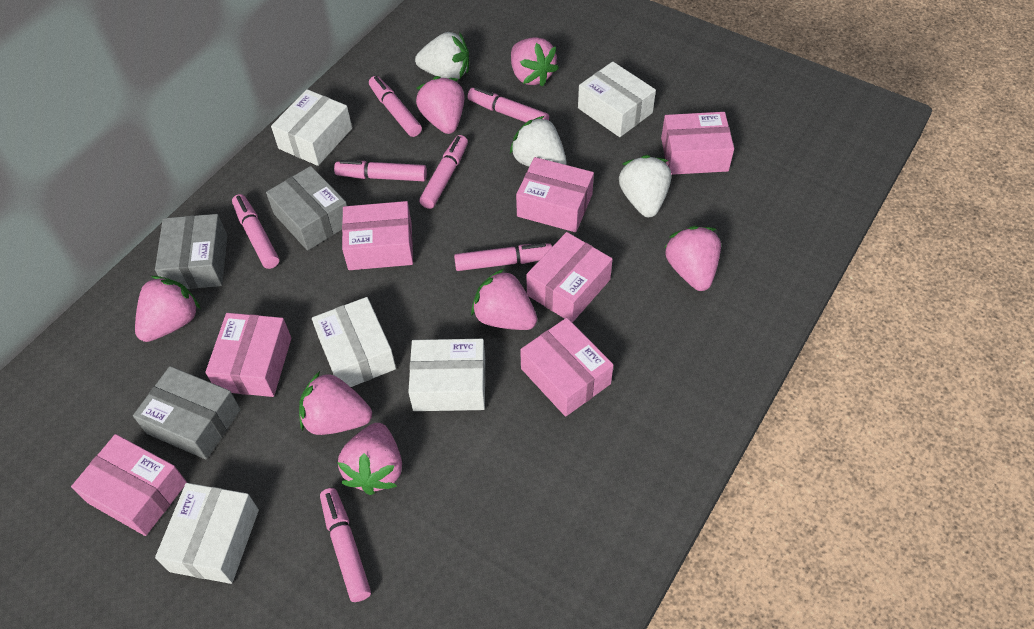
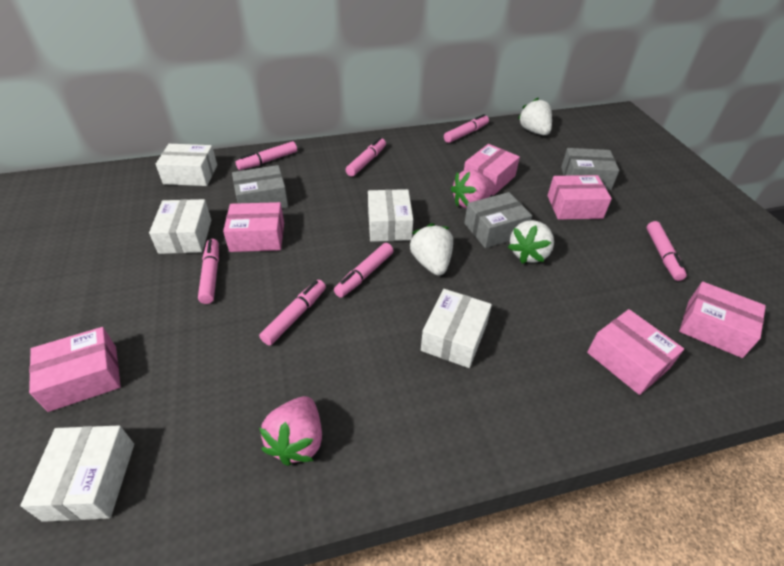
pink box: 7 -> 6
pink strawberry: 7 -> 2

